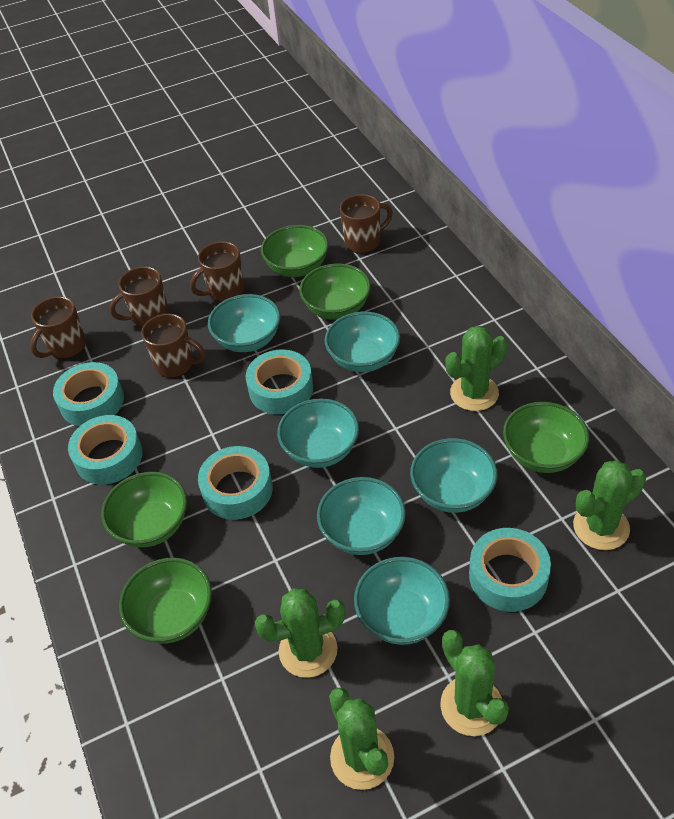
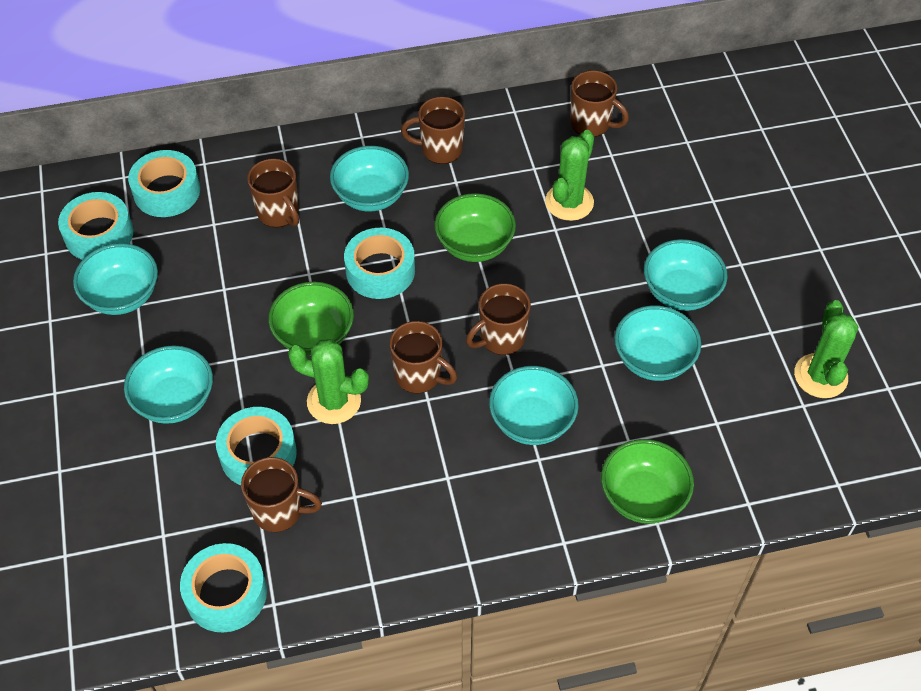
brown mug: 5 -> 6
green bowl: 5 -> 3
green cactus: 5 -> 3

